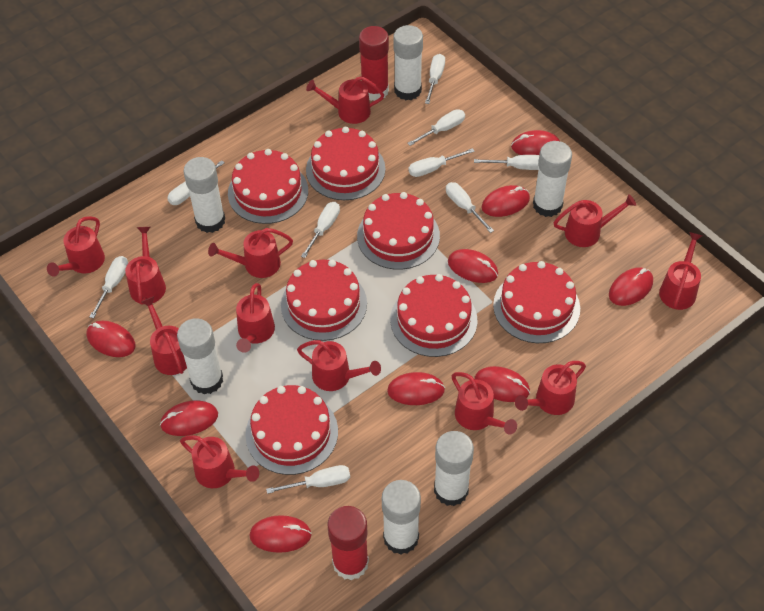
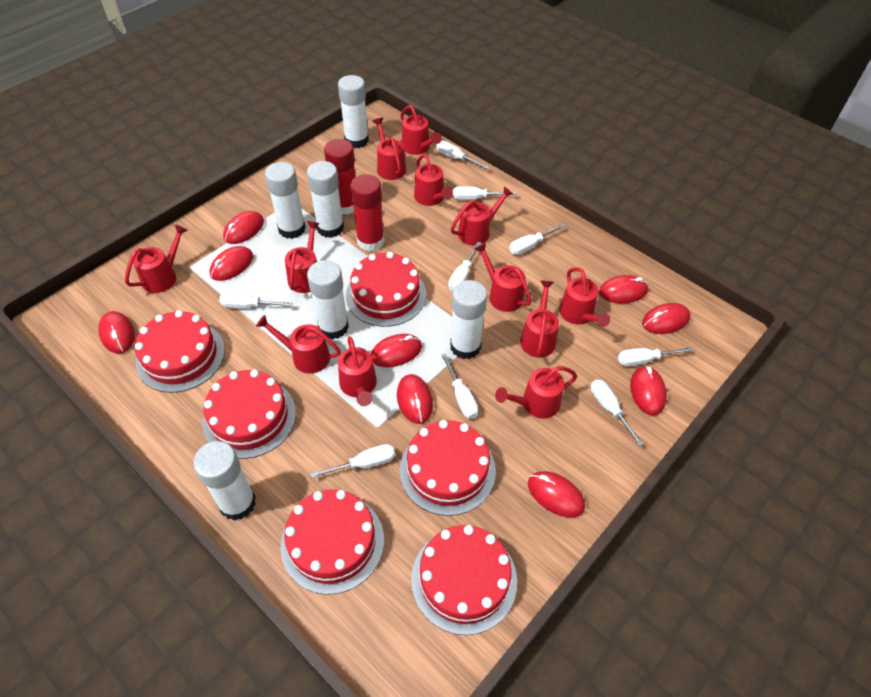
red cake: 7 -> 6

